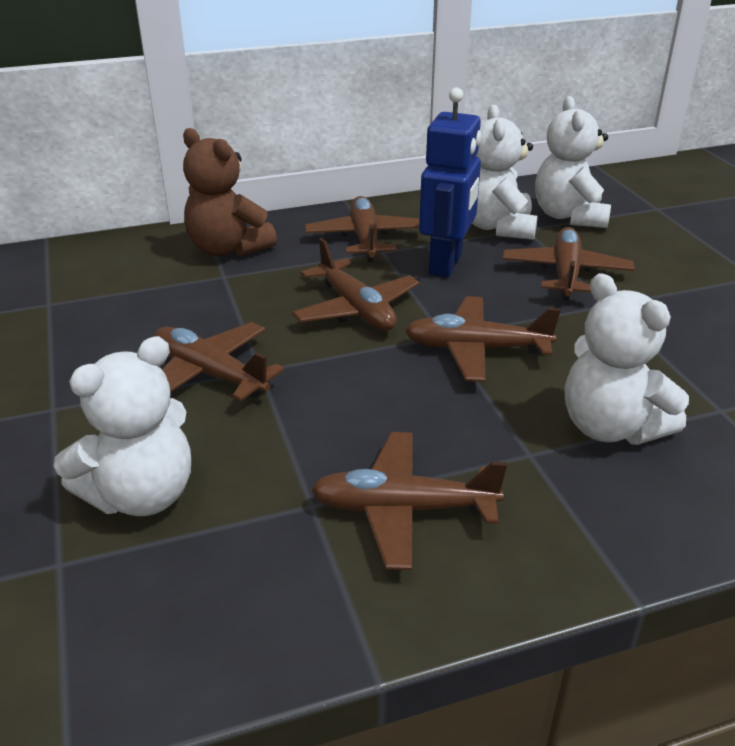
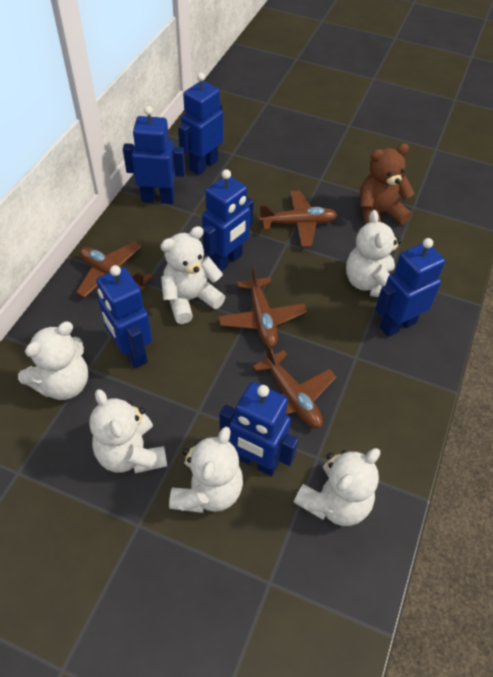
blue robot: 1 -> 6
brown plane: 6 -> 4
white teddy bear: 4 -> 6

